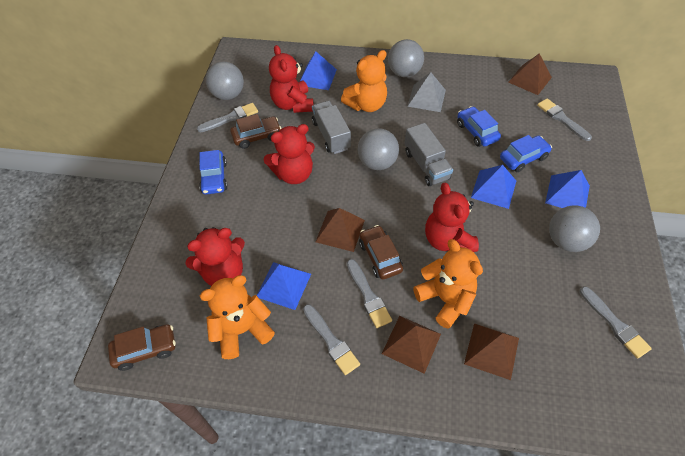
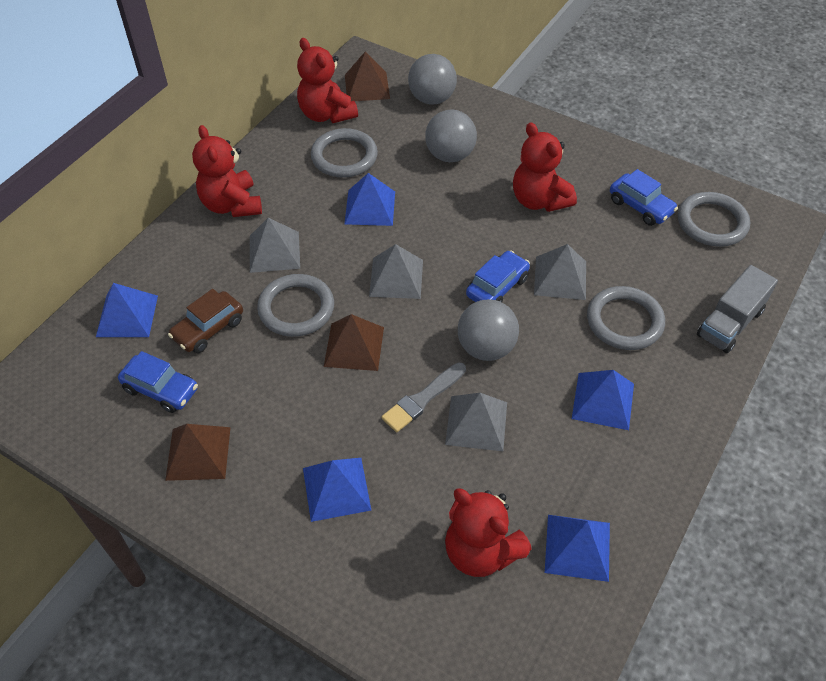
blue pyramid: 4 -> 5
brown car: 3 -> 1
brown pyramid: 4 -> 3
grey ball: 4 -> 3
grey brush: 5 -> 1
grey pyramid: 1 -> 4
grey ring: 0 -> 4
grey truck: 2 -> 1
orange teddy bear: 3 -> 0

